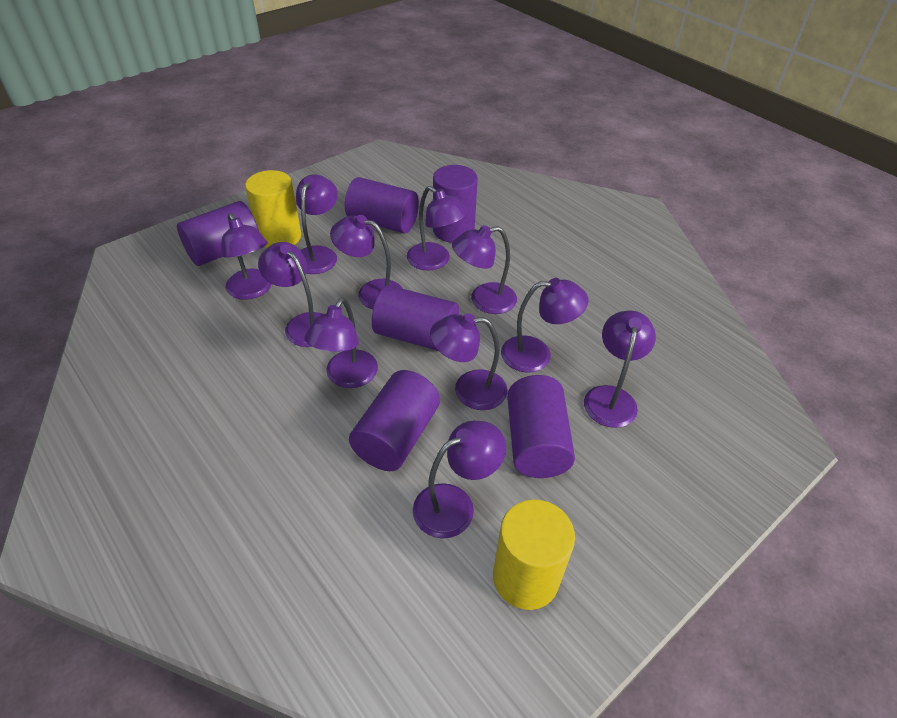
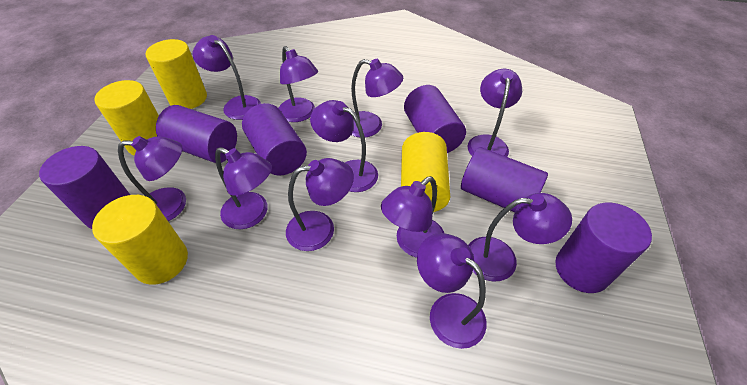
yellow cylinder: 2 -> 4

